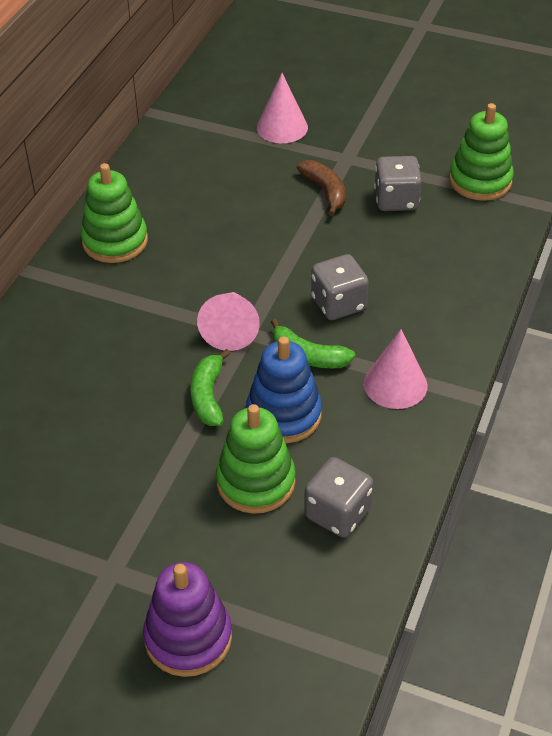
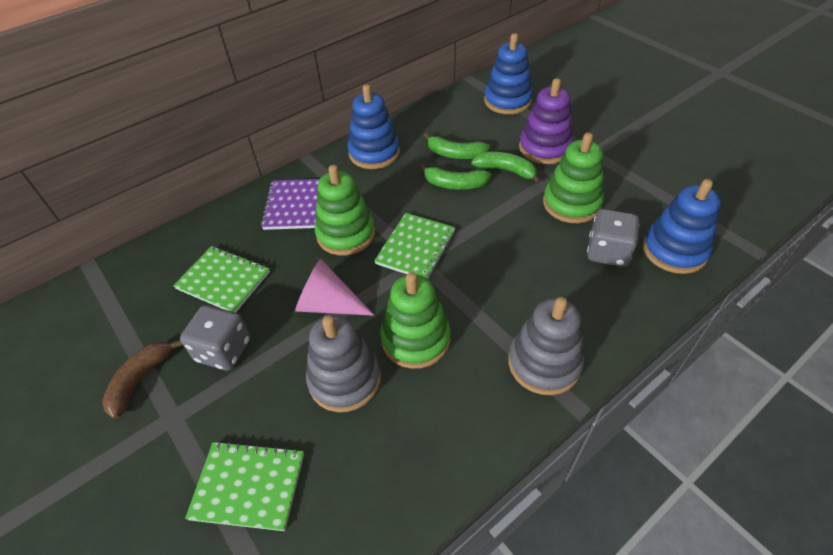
blue stacking toy: 1 -> 3
green banana: 2 -> 3
green notebook: 0 -> 3
grey dice: 3 -> 2
grey stacking toy: 0 -> 2
pink cone: 3 -> 1
purple notebook: 0 -> 1

